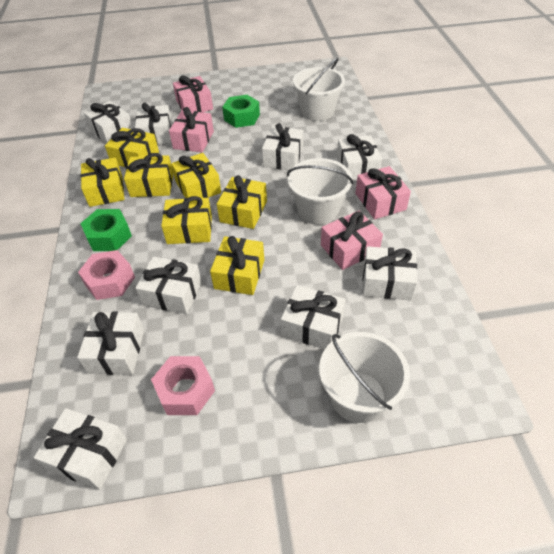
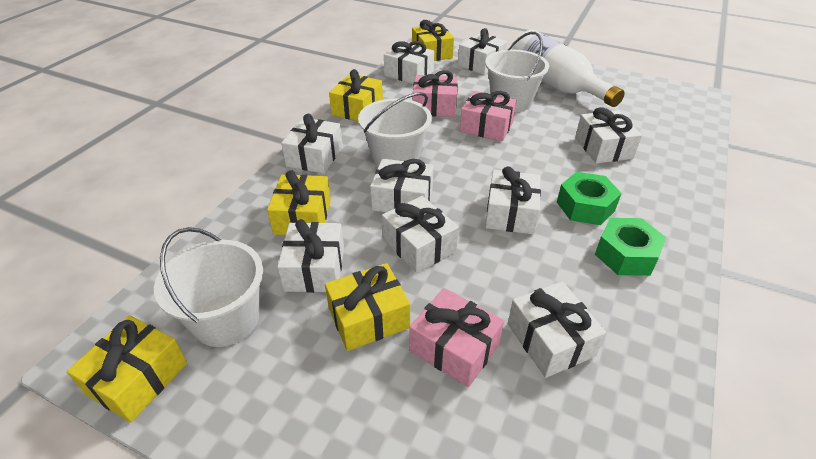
pink gift: 4 -> 3
pink nut: 2 -> 0
white bottle: 0 -> 1
yellow gift: 7 -> 5

